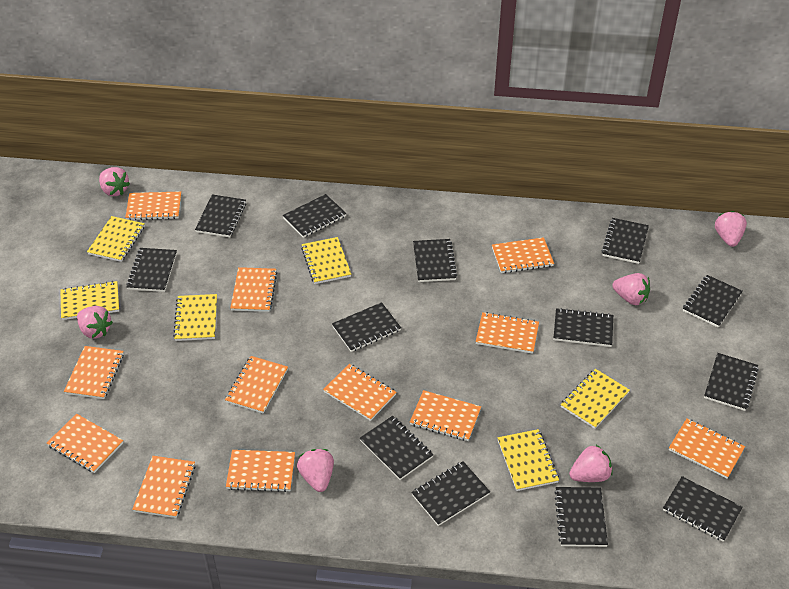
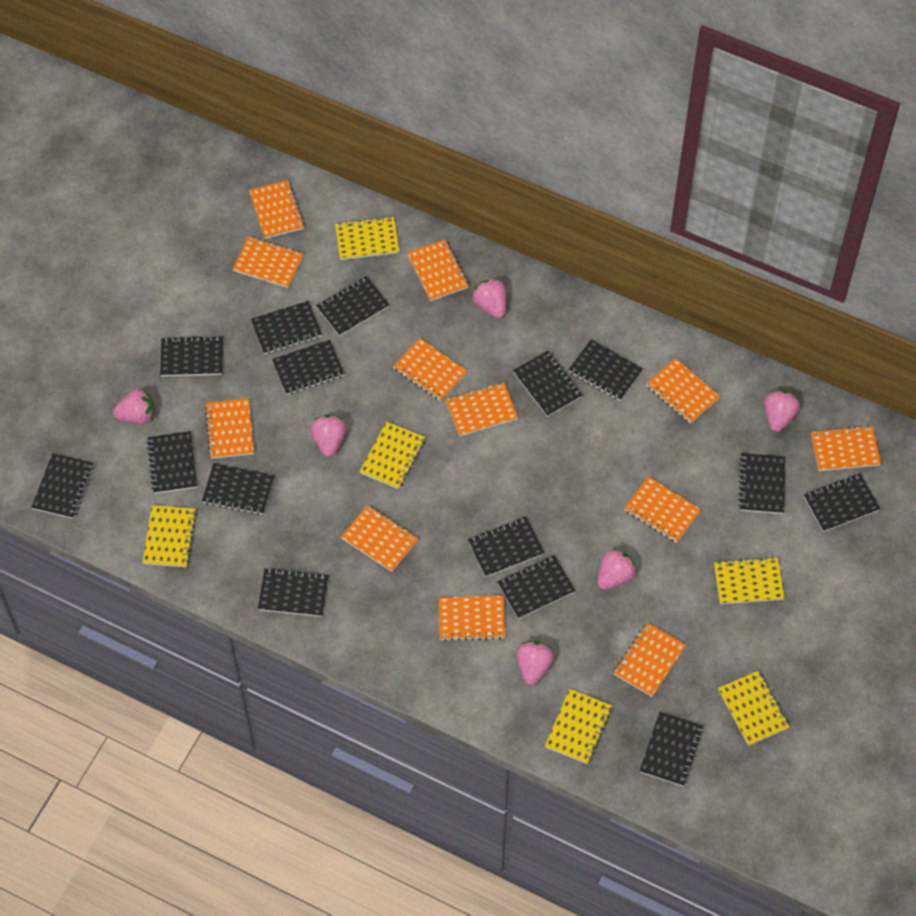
black notebook: 13 -> 15

